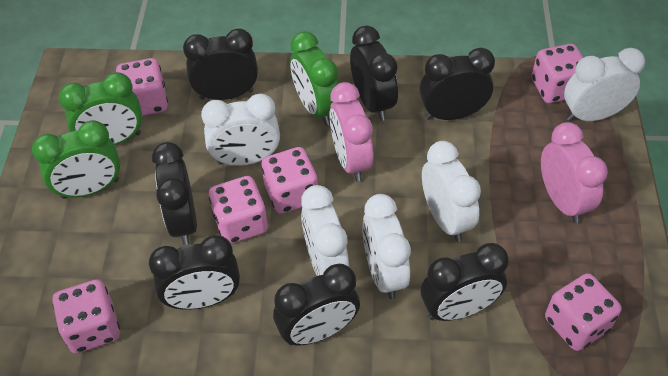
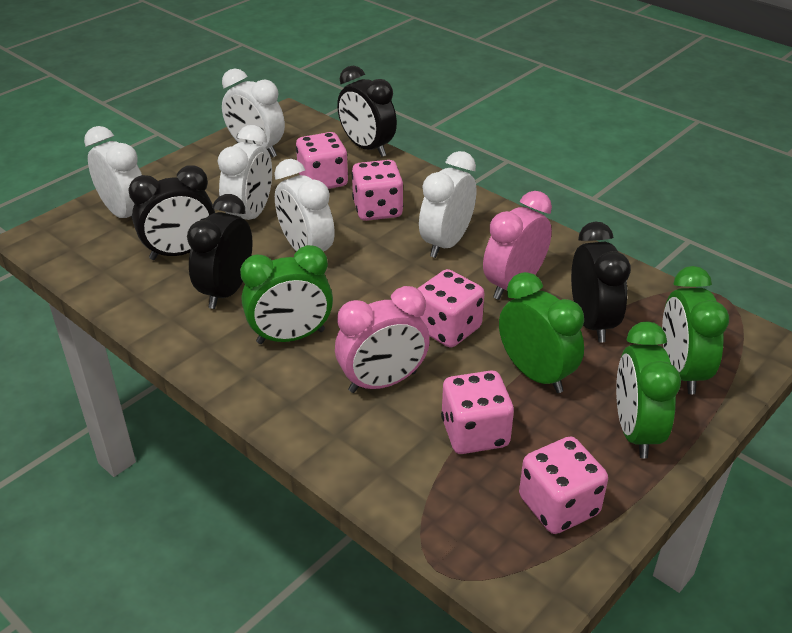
black clock: 7 -> 4
green clock: 3 -> 4
pink dice: 6 -> 5

